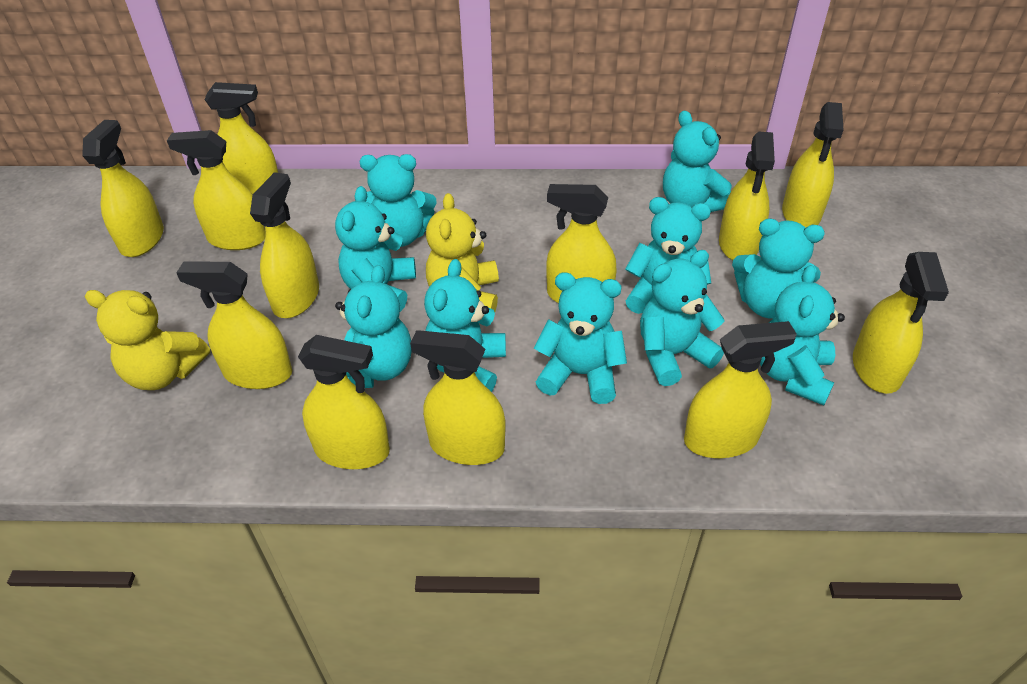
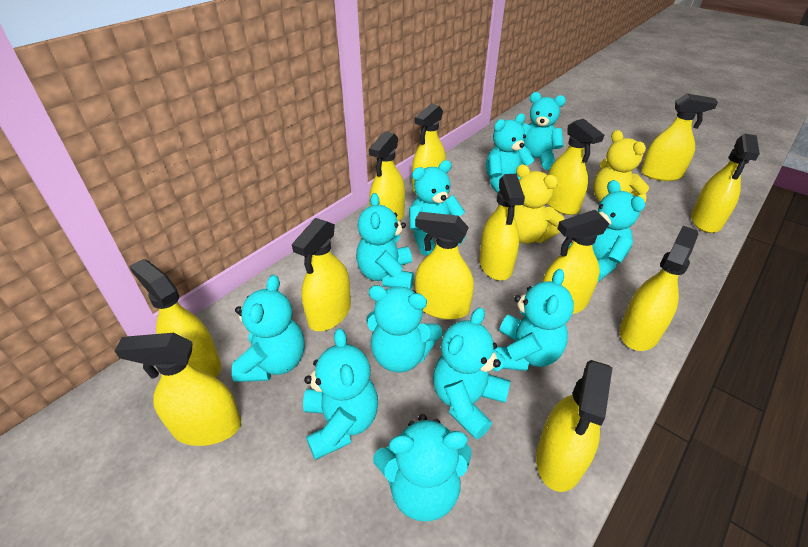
turquoise teddy bear: 10 -> 11
yellow spray bottle: 12 -> 13

